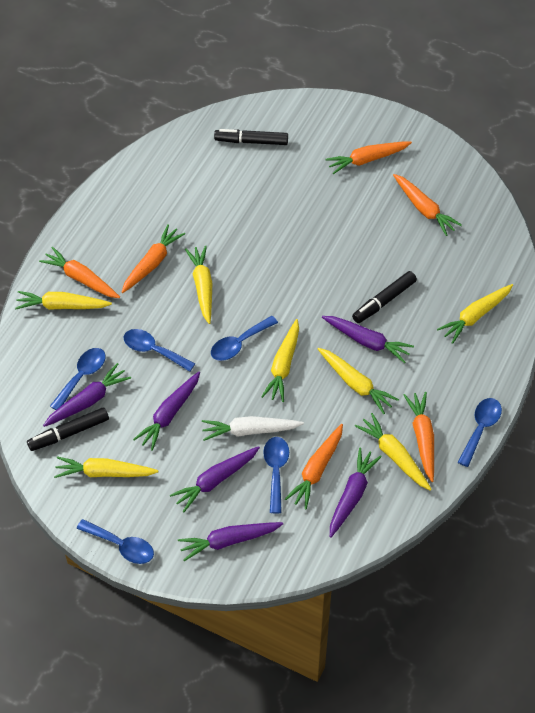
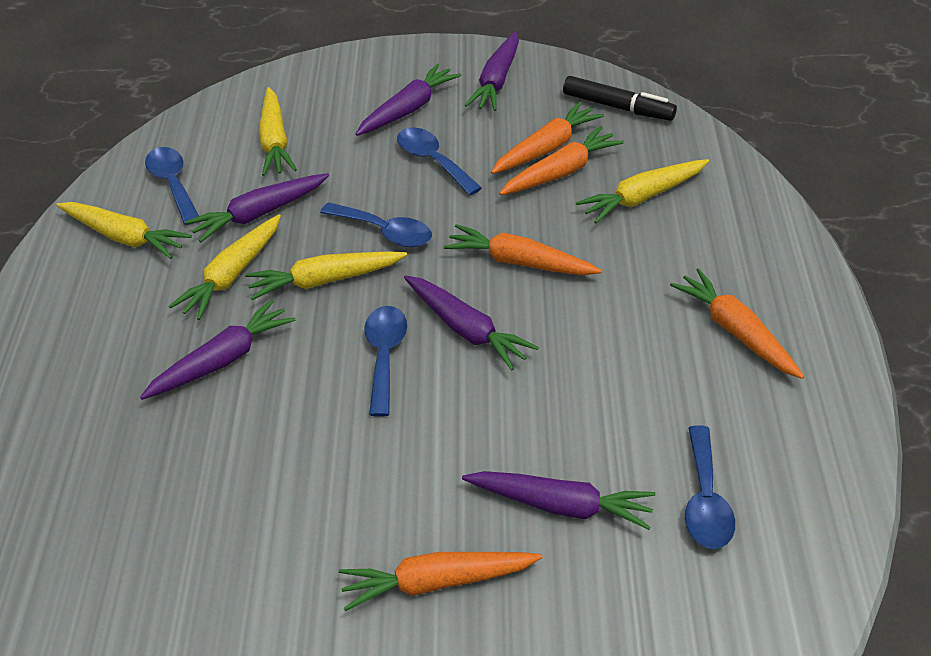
black marker: 3 -> 1
blue spoon: 6 -> 5
orange carrot: 6 -> 5
white carrot: 1 -> 0
yellow carrot: 7 -> 5

